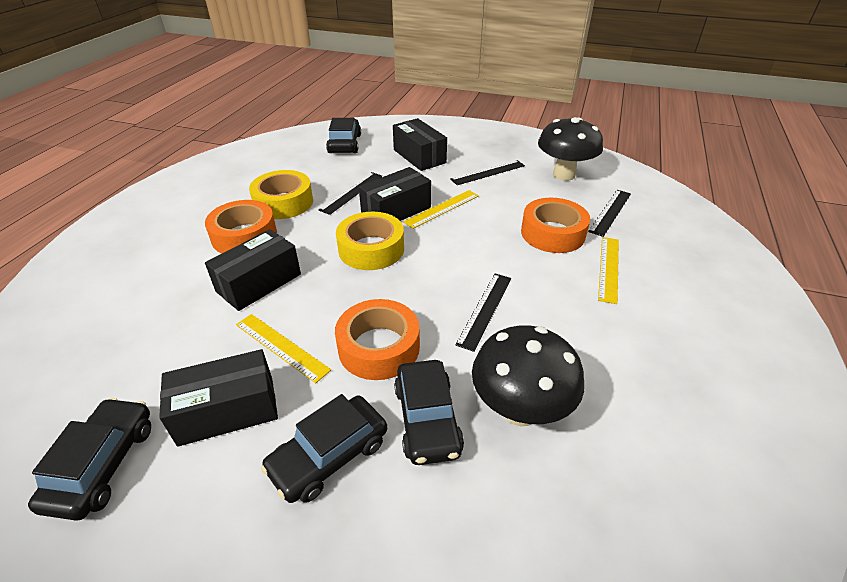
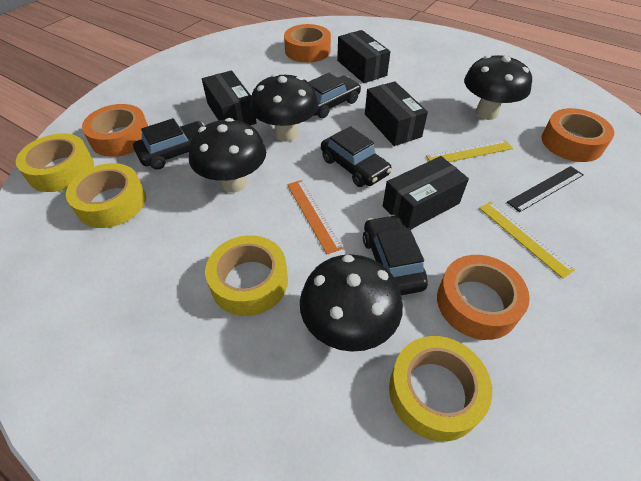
black mushroom: 2 -> 4
black ruler: 4 -> 1
orange ruler: 0 -> 1
orange tape: 3 -> 4
yellow ruler: 3 -> 2
yellow tape: 2 -> 4

